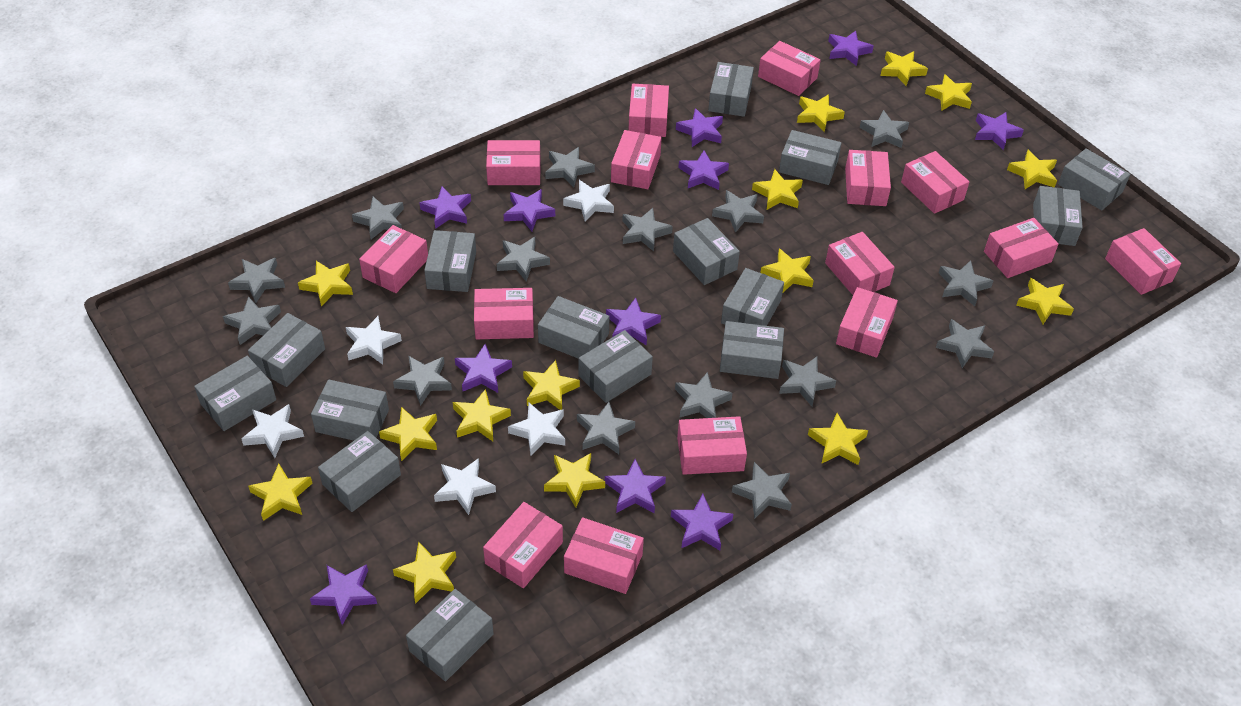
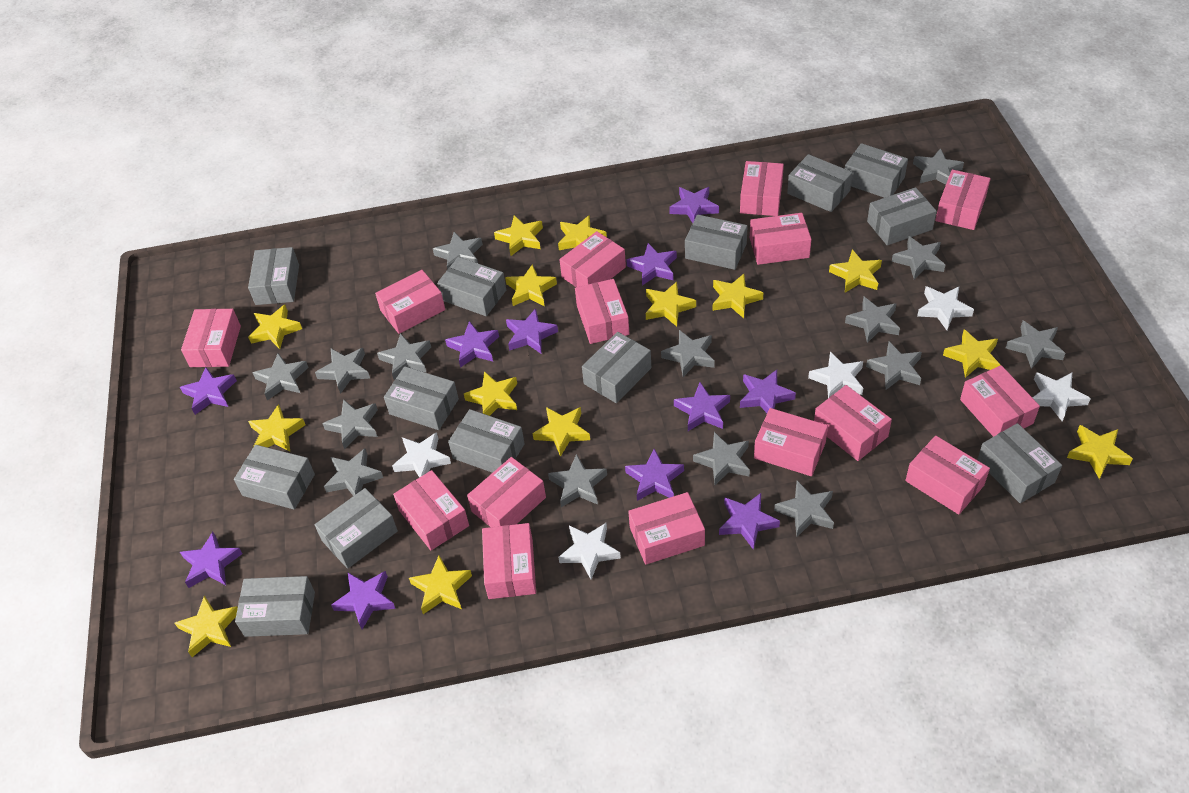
grey box: 15 -> 13
yellow star: 15 -> 14

